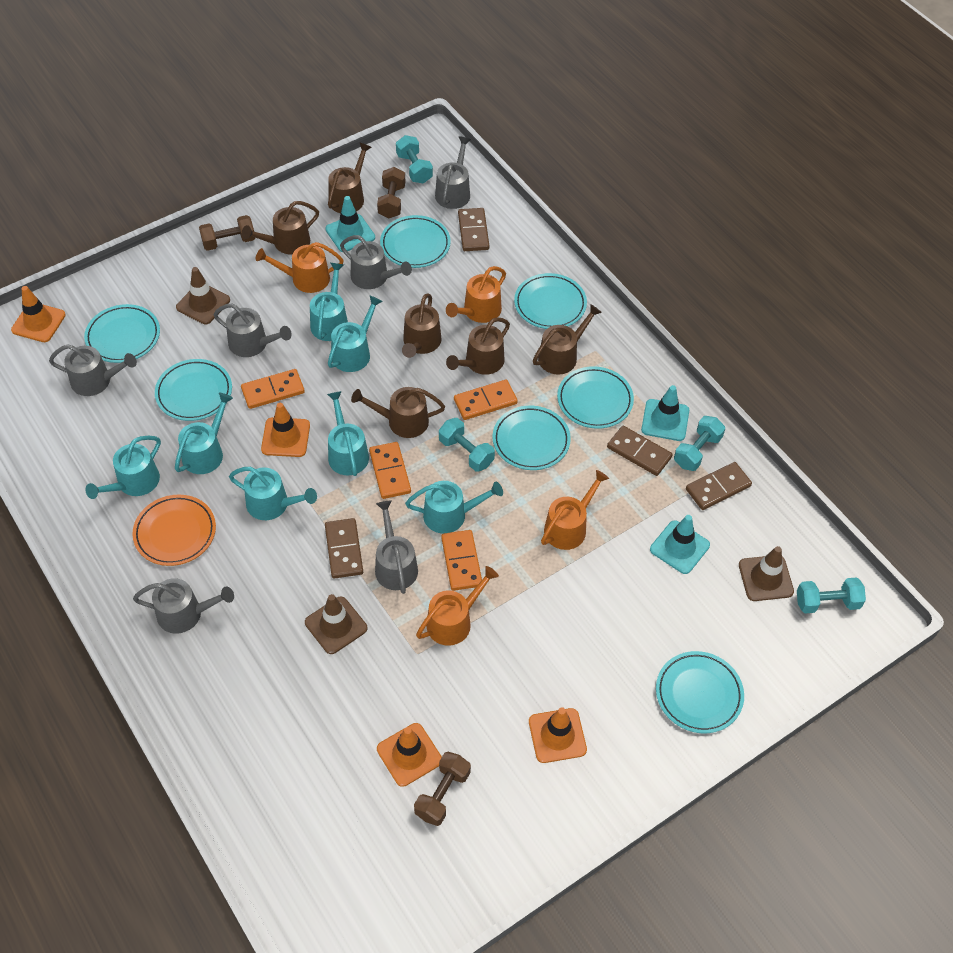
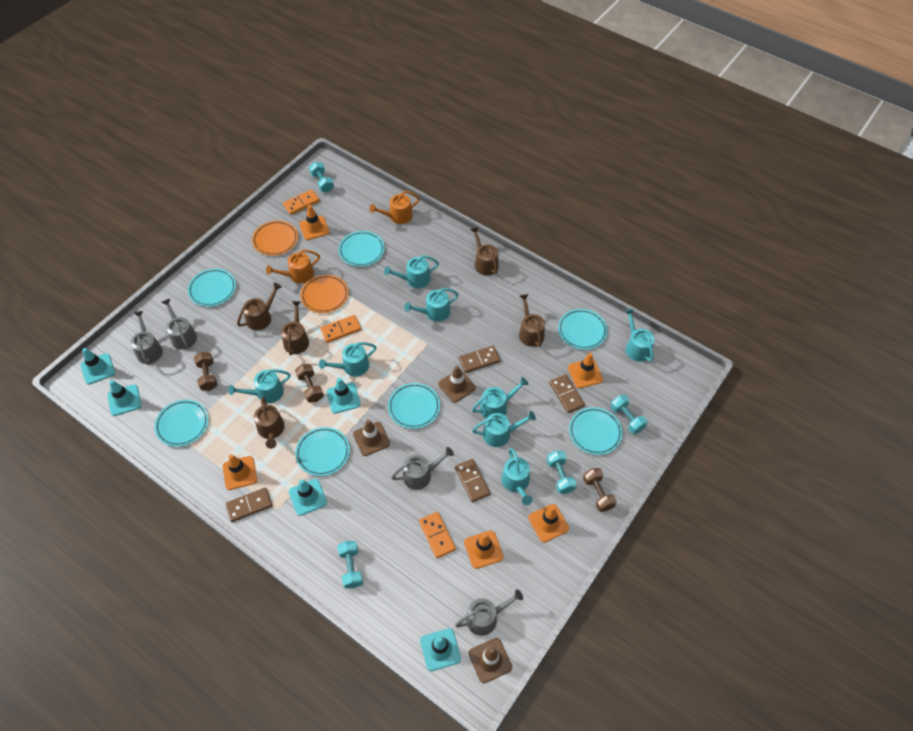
brown watering can: 6 -> 5
grey watering can: 6 -> 4
orange domino: 4 -> 3
orange plate: 1 -> 2
orange traffic cone: 4 -> 5
orange watering can: 4 -> 2
turquoise traffic cone: 3 -> 5
turquoise watering can: 7 -> 8

